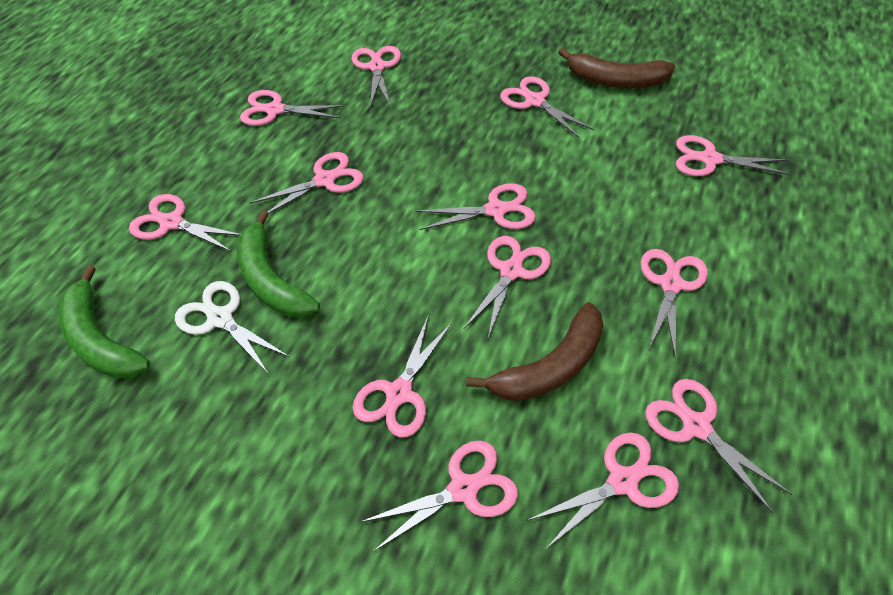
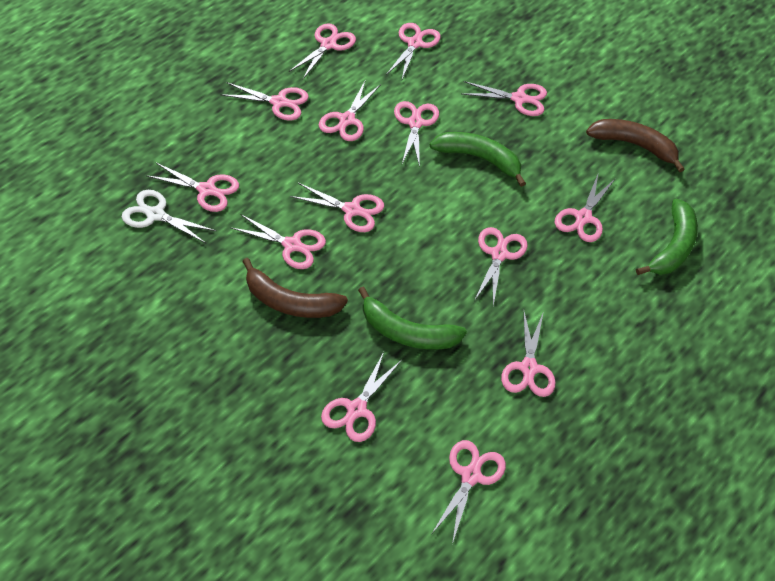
green banana: 2 -> 3
pink scissors: 13 -> 14

